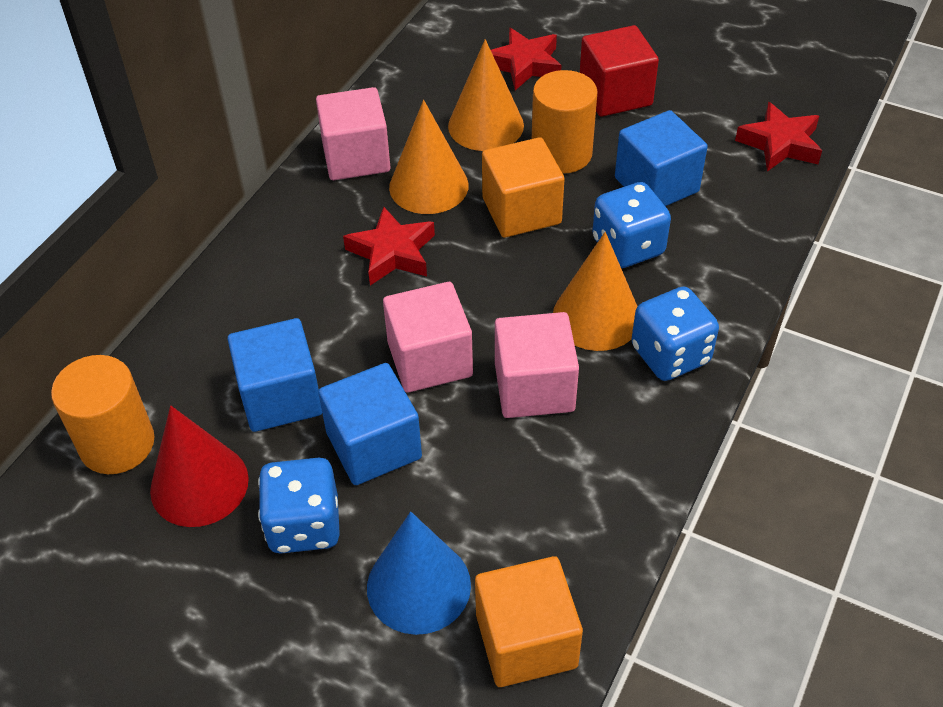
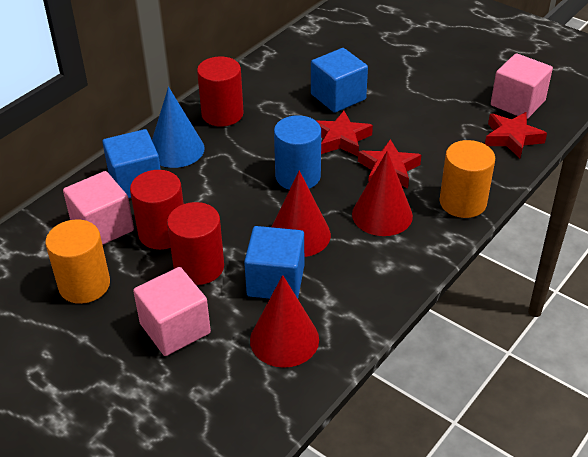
blue cylinder: 0 -> 1
blue dice: 3 -> 0
orange cone: 3 -> 0
orange cube: 2 -> 0
red cone: 1 -> 3
red cube: 1 -> 0
red cylinder: 0 -> 3

